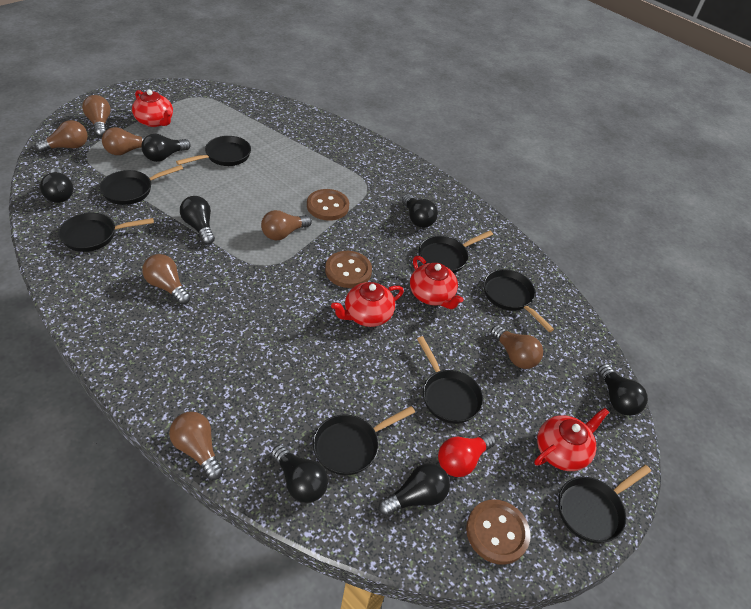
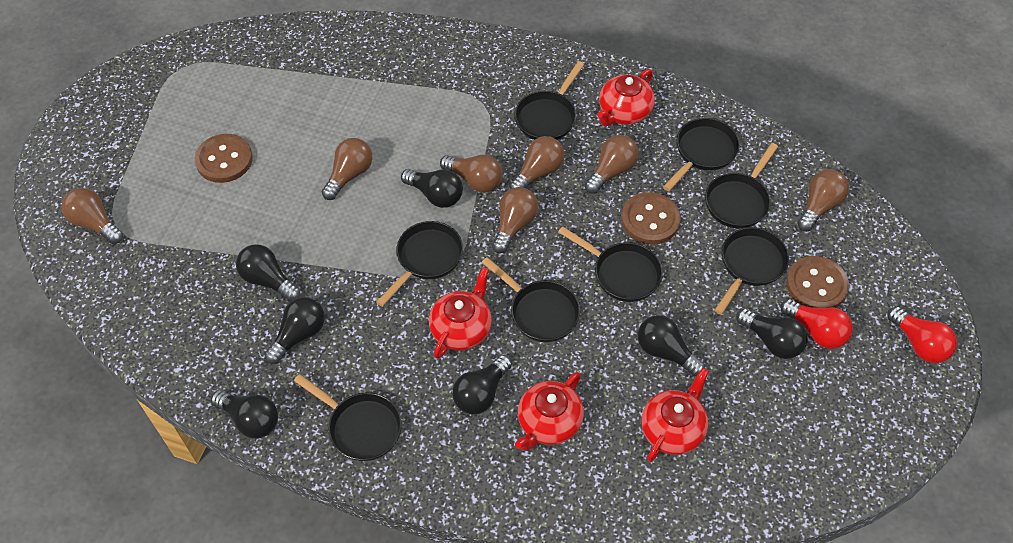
red light bulb: 1 -> 2

